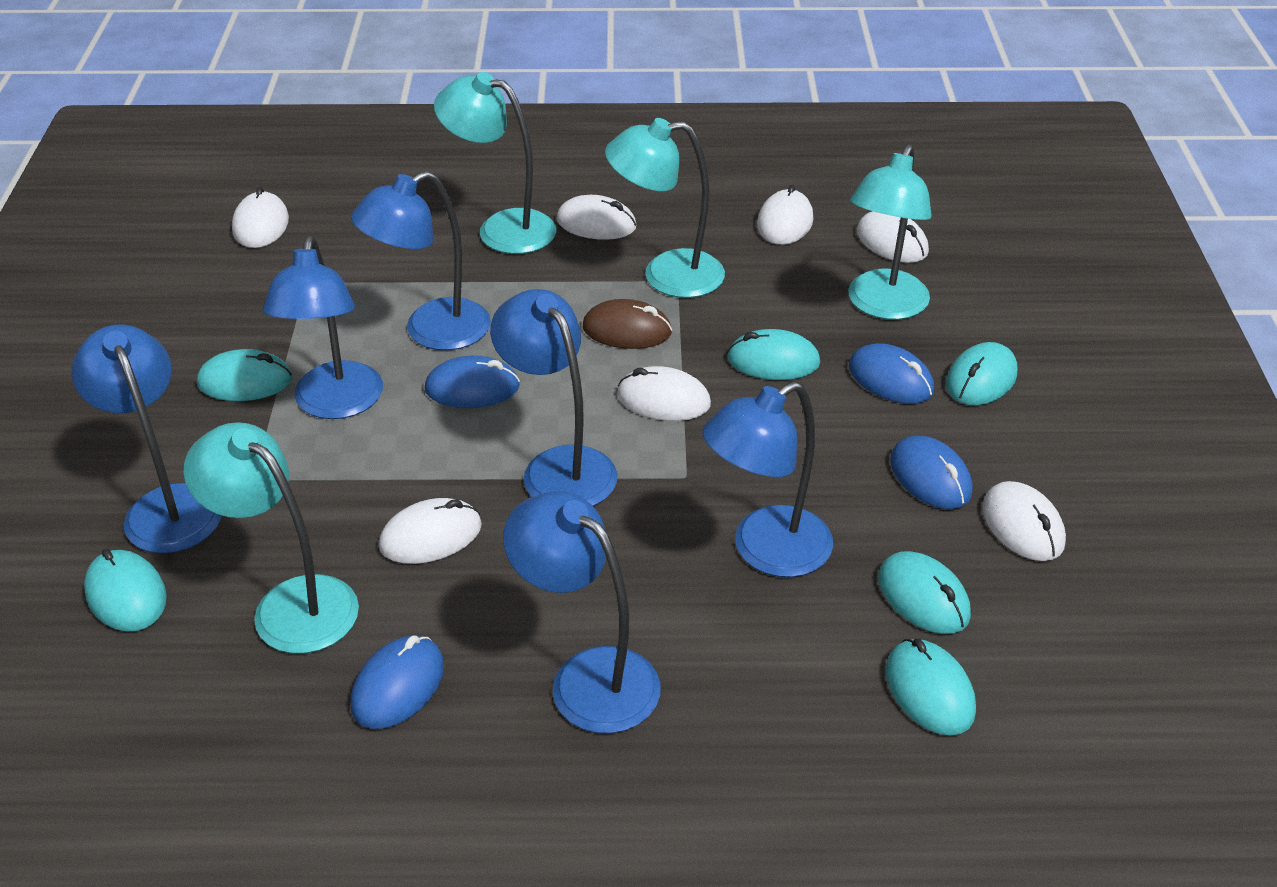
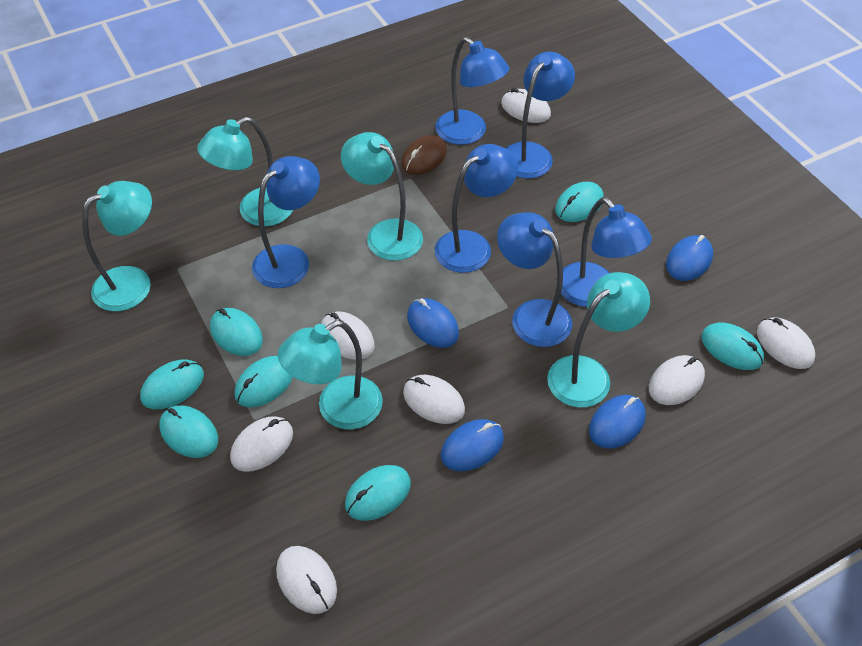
turquoise lamp: 4 -> 5
turquoise mouse: 6 -> 7

